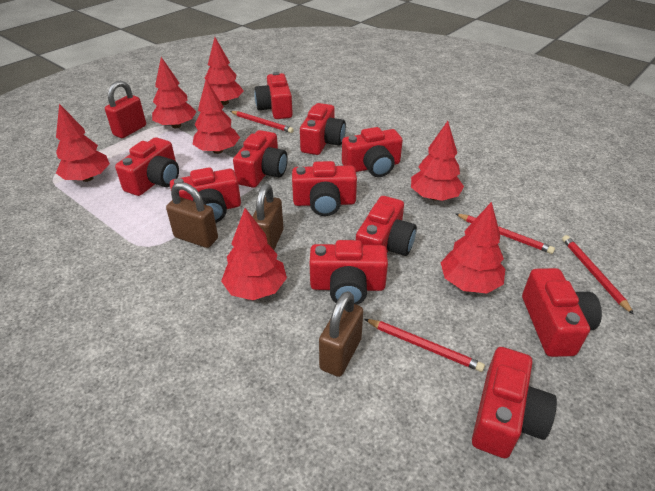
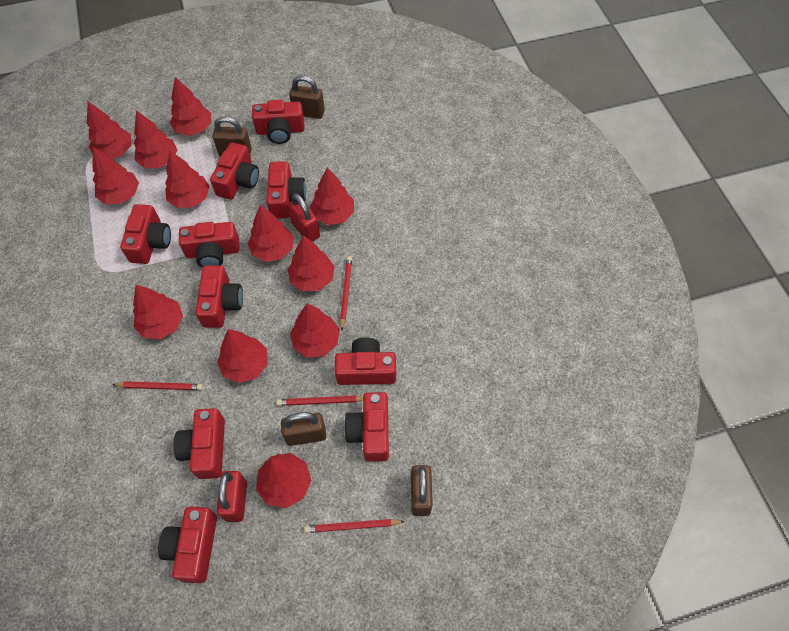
brown padlock: 3 -> 4
red camera: 11 -> 10
red padlock: 1 -> 2
red tree: 7 -> 12

